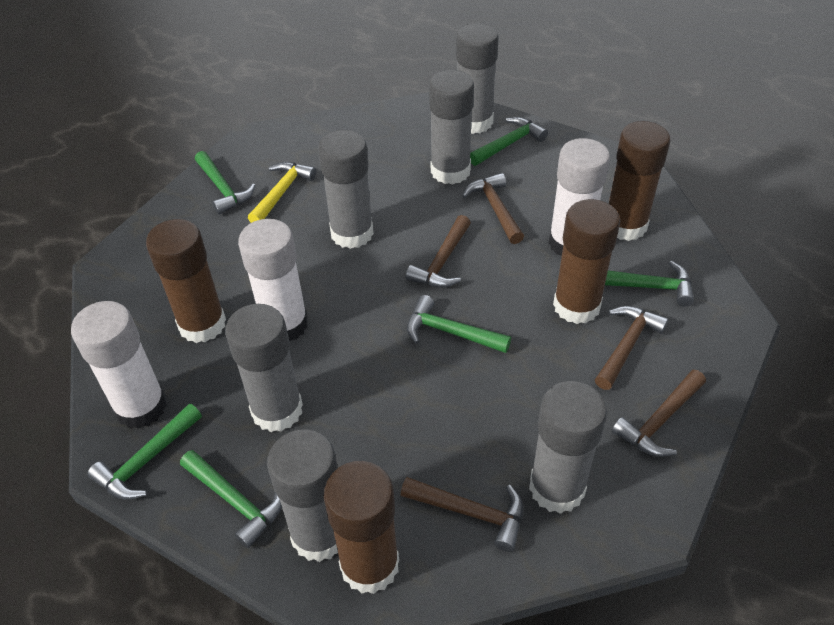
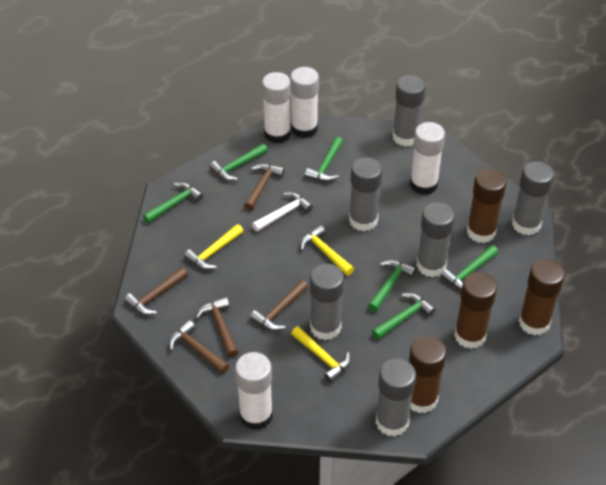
white glue stick: 3 -> 4
white hammer: 0 -> 1
yellow hammer: 1 -> 3

